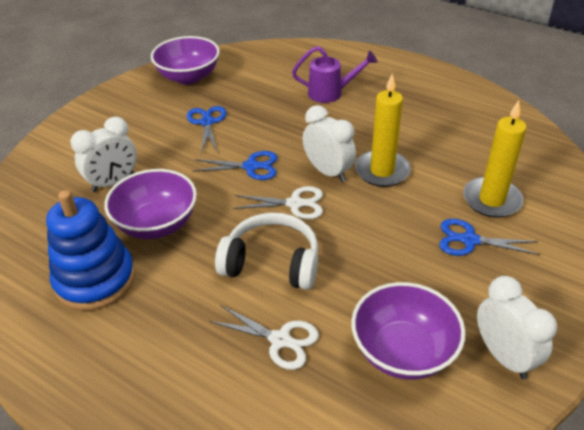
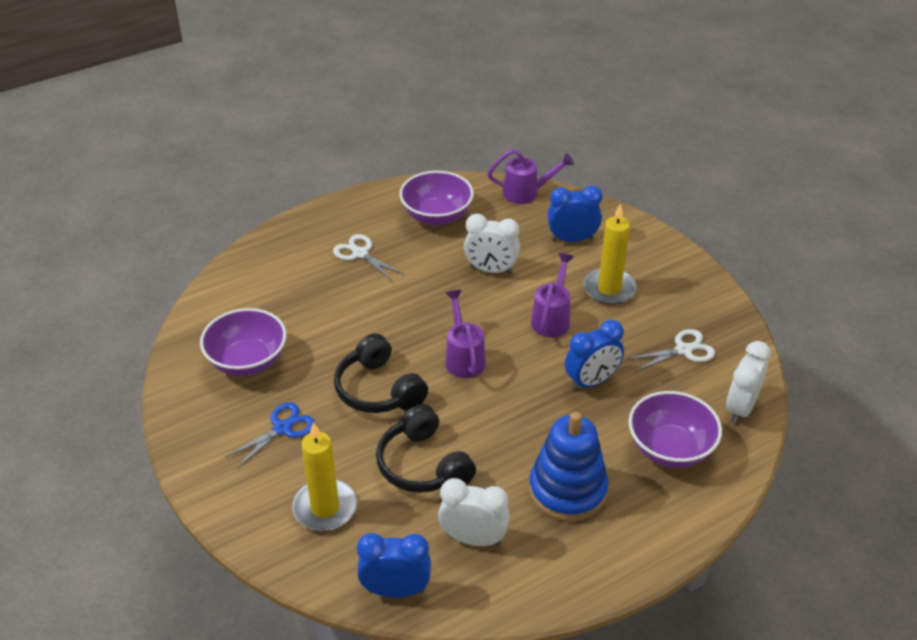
black headphones: 0 -> 2
blue clock: 0 -> 3
blue scissors: 3 -> 1
purple watering can: 1 -> 3
white headphones: 1 -> 0

